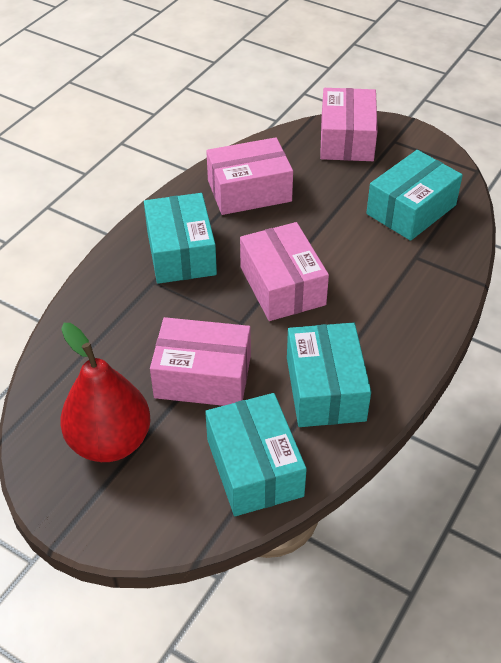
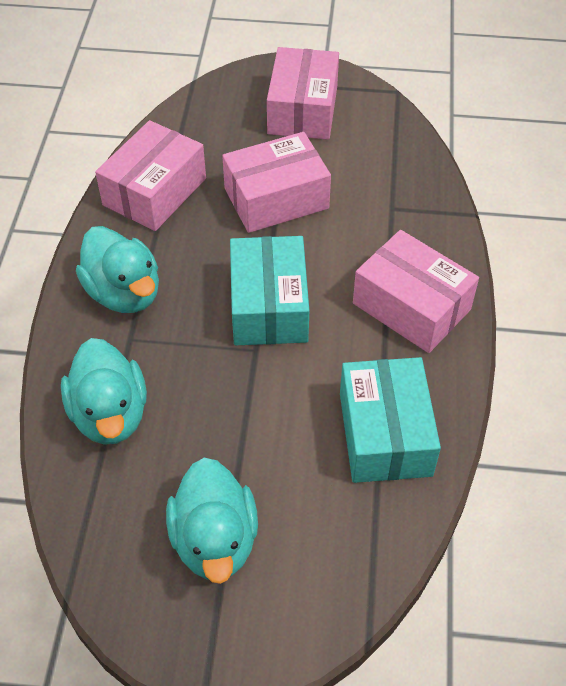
red pear: 1 -> 0
turquoise box: 4 -> 2
turquoise duck: 0 -> 3

